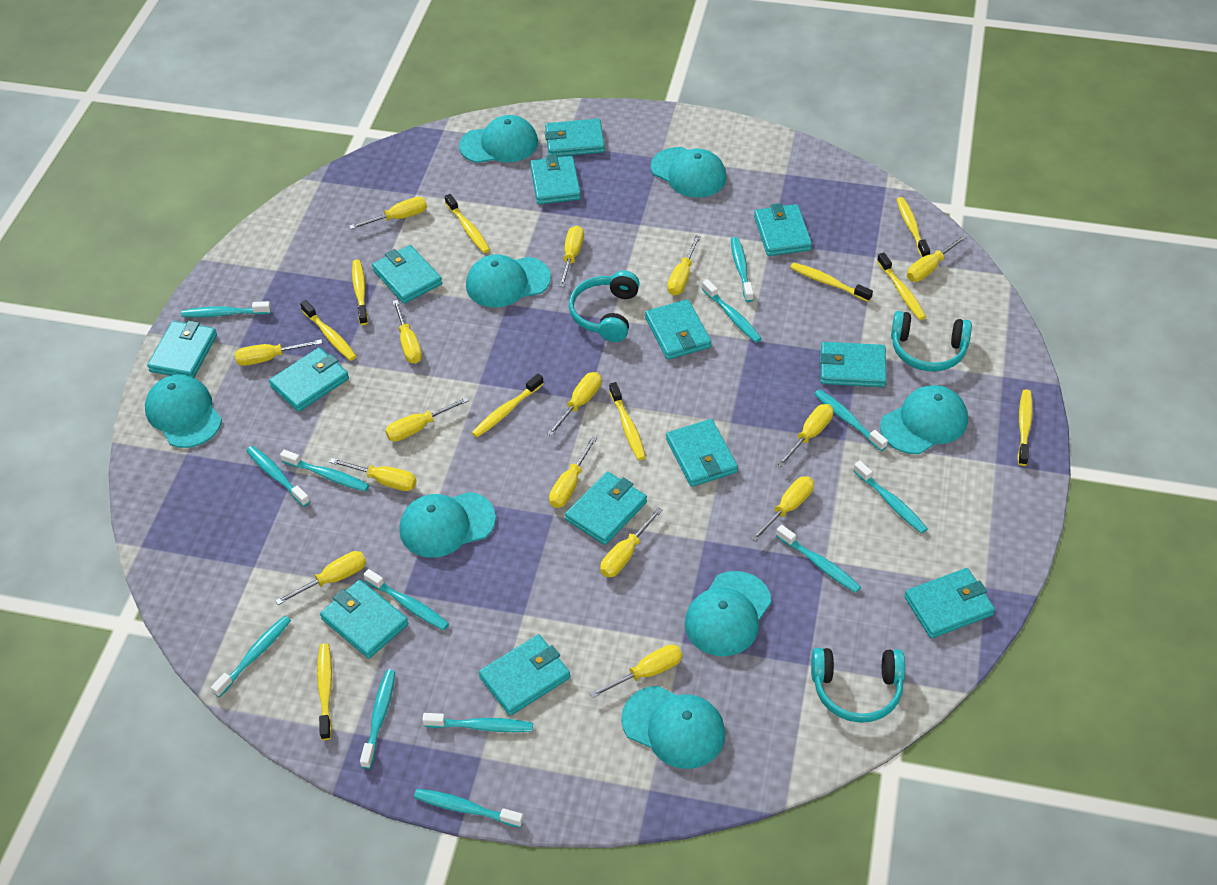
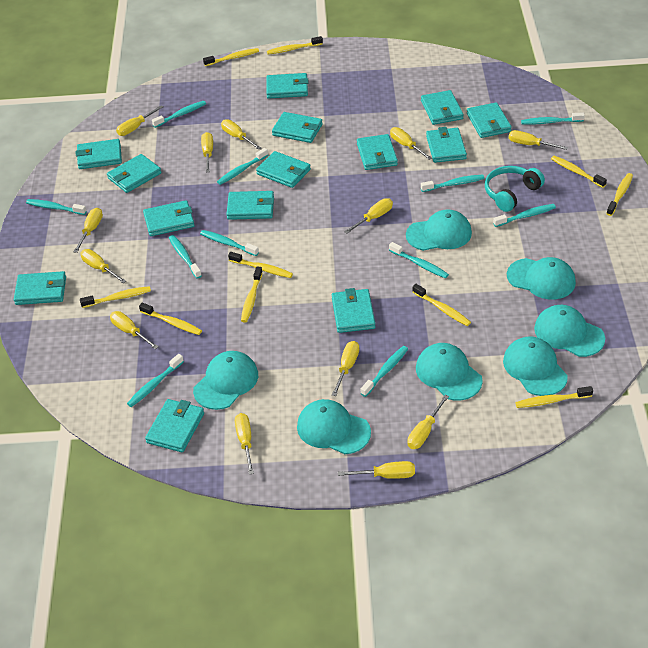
turquoise cap: 8 -> 7
turquoise headphones: 3 -> 1
turquoise toothbrush: 13 -> 11
turquoise wallet: 13 -> 14
yellow screwdriver: 15 -> 13

